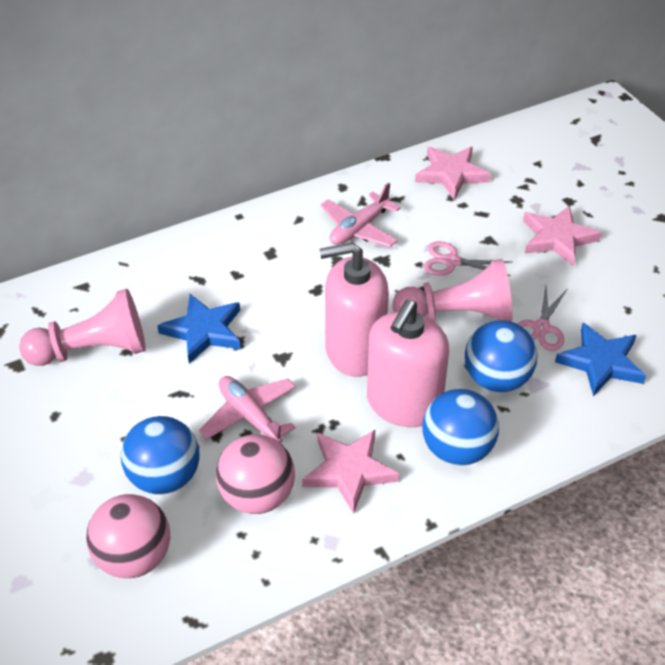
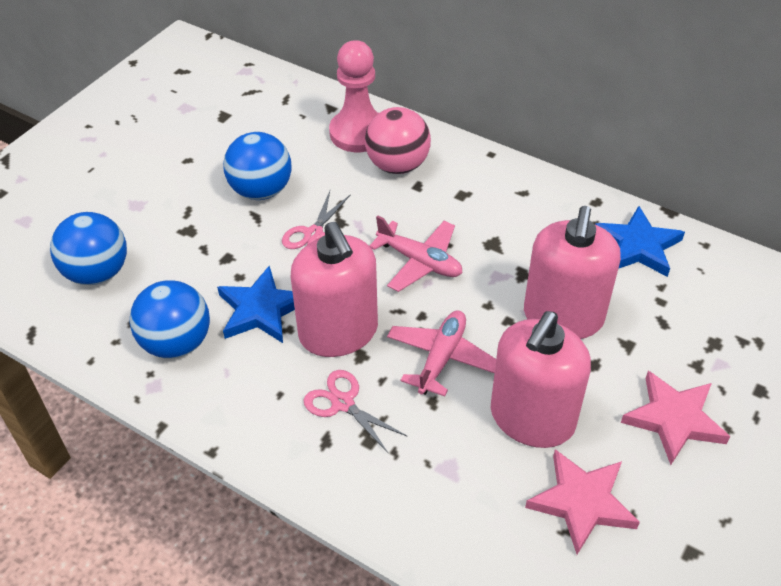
pink ball: 2 -> 1
pink pawn: 2 -> 1
pink soap dispenser: 2 -> 3
pink star: 3 -> 2

